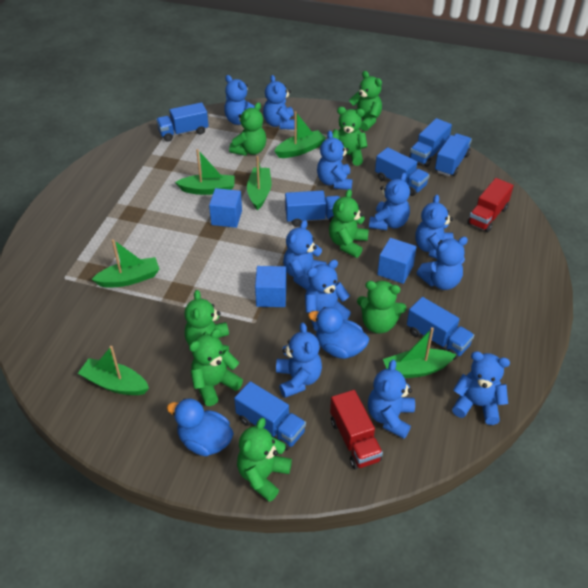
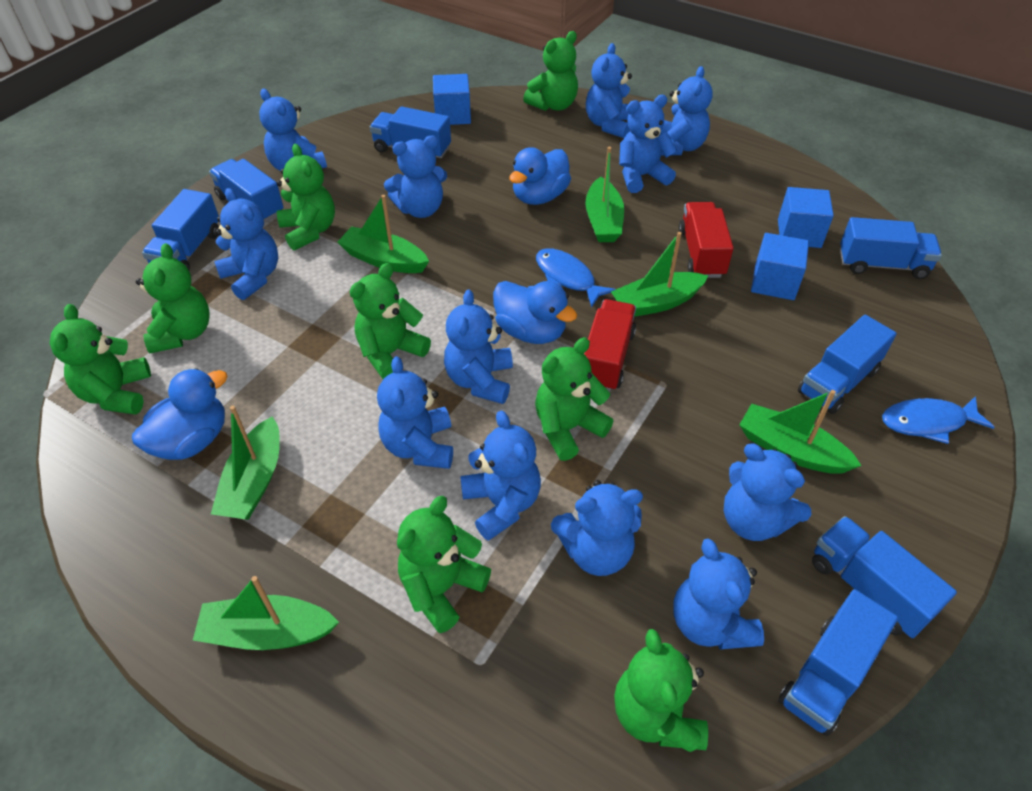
blue duck: 2 -> 3
blue fish: 0 -> 2
blue teddy bear: 11 -> 12

